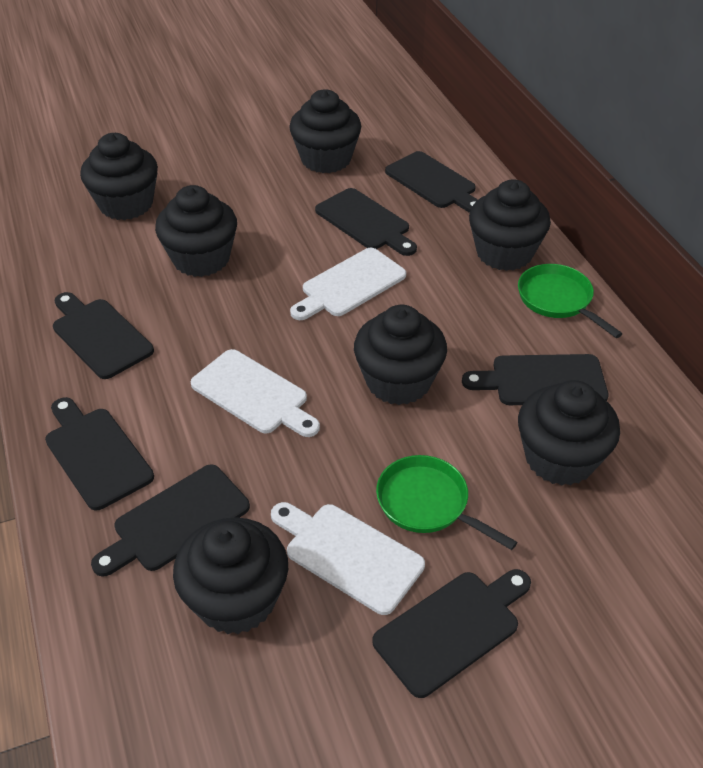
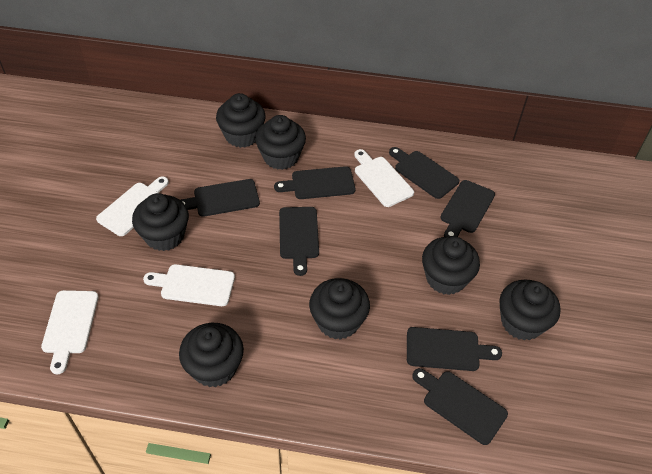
green pan: 2 -> 0
white cutting board: 3 -> 4

